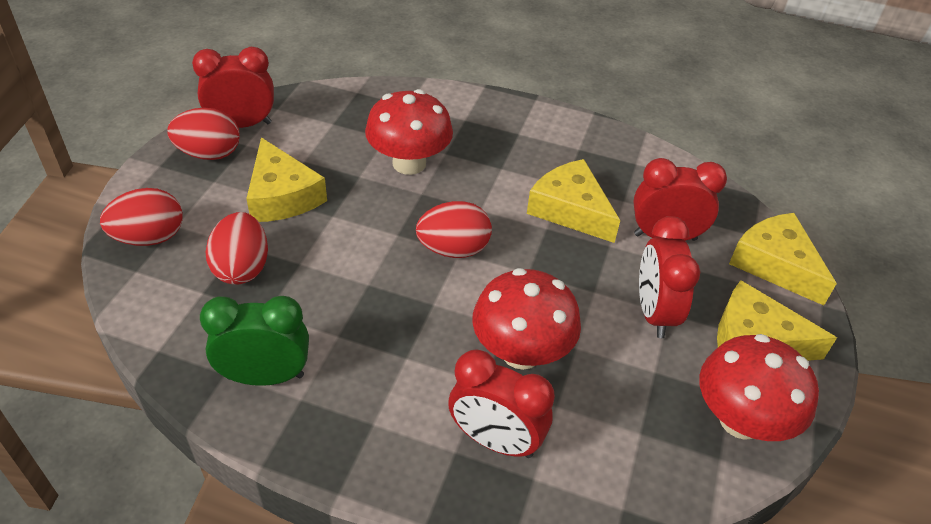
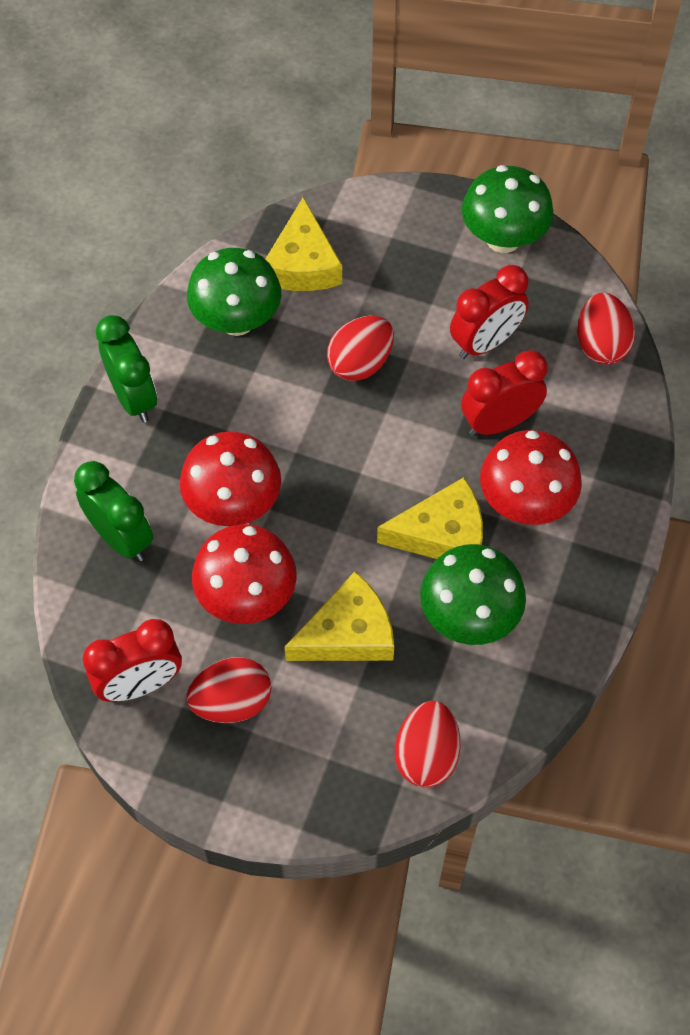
green clock: 1 -> 2
green mushroom: 0 -> 3
red clock: 4 -> 3
yellow cheese: 4 -> 3

